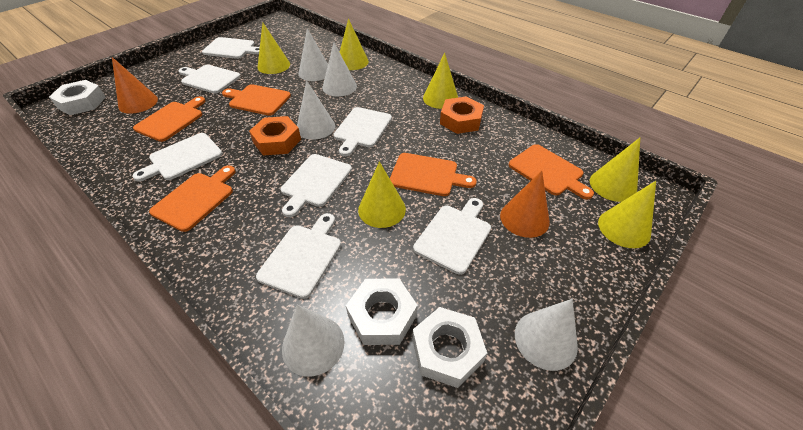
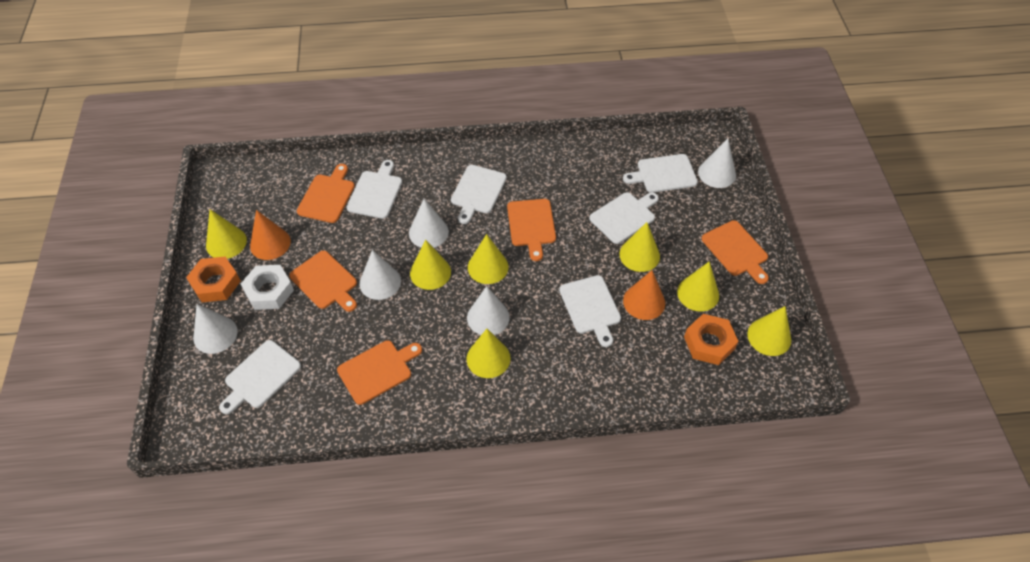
white cutting board: 7 -> 6
white nut: 3 -> 1
yellow cone: 6 -> 7

